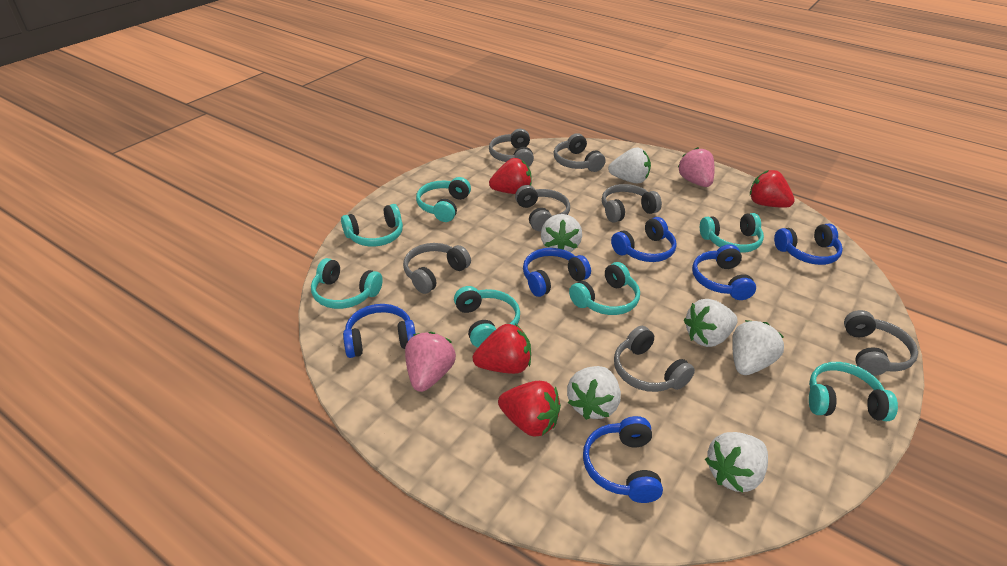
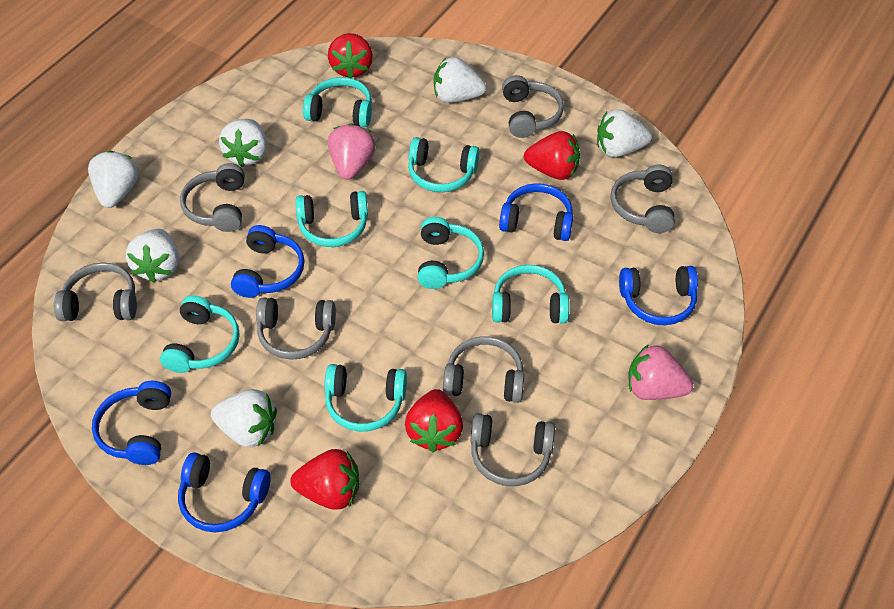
blue headphones: 6 -> 5

